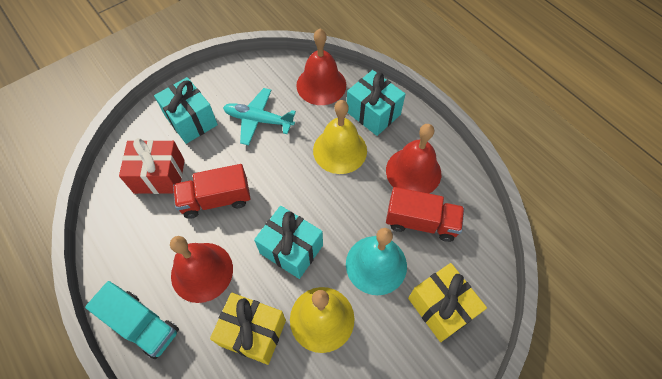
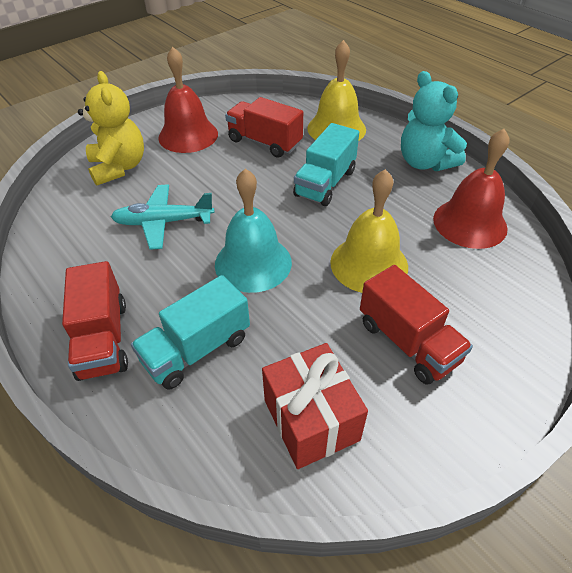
red bell: 3 -> 2
red truck: 2 -> 3
turquoise gift: 3 -> 0
turquoise teddy bear: 0 -> 1
turquoise truck: 1 -> 2
yellow gift: 2 -> 0
yellow teddy bear: 0 -> 1

